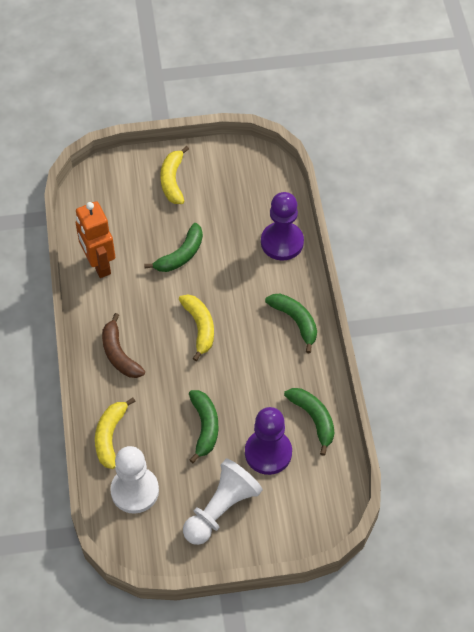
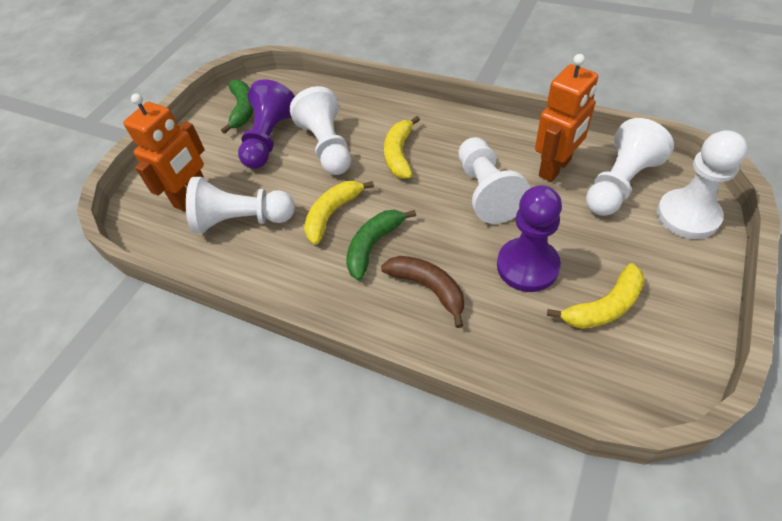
green banana: 4 -> 2
orange robot: 1 -> 2
white pawn: 2 -> 5

